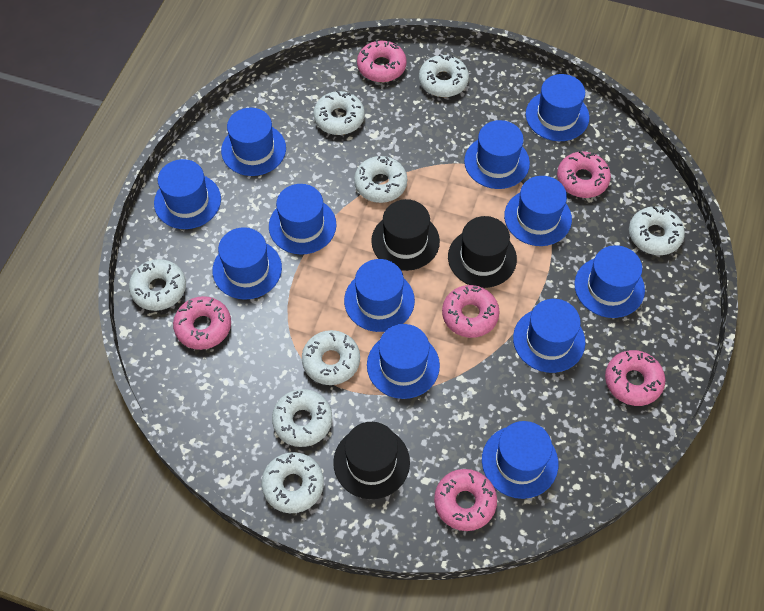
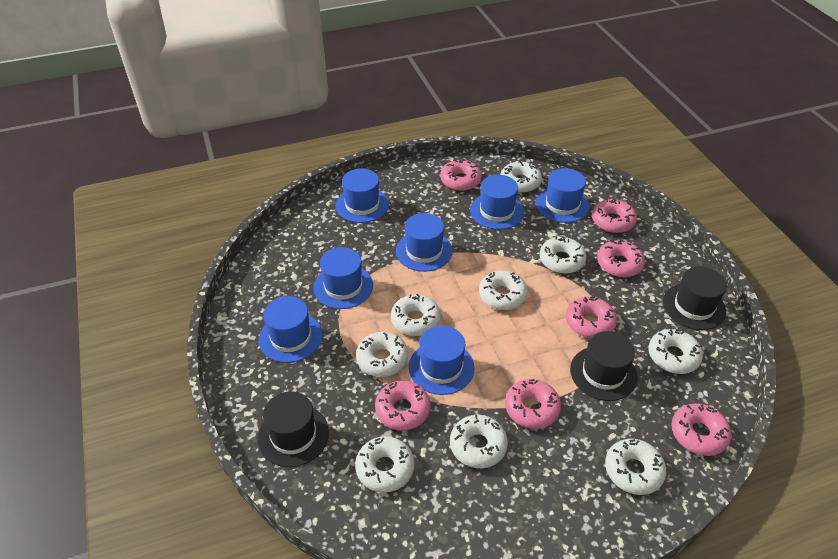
blue hat: 12 -> 7
pink donut: 6 -> 7
white donut: 8 -> 9

